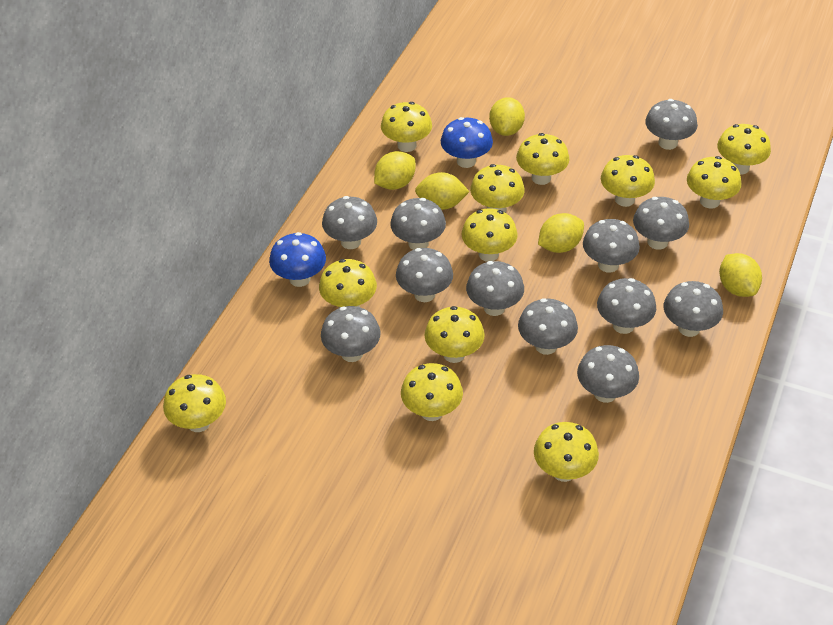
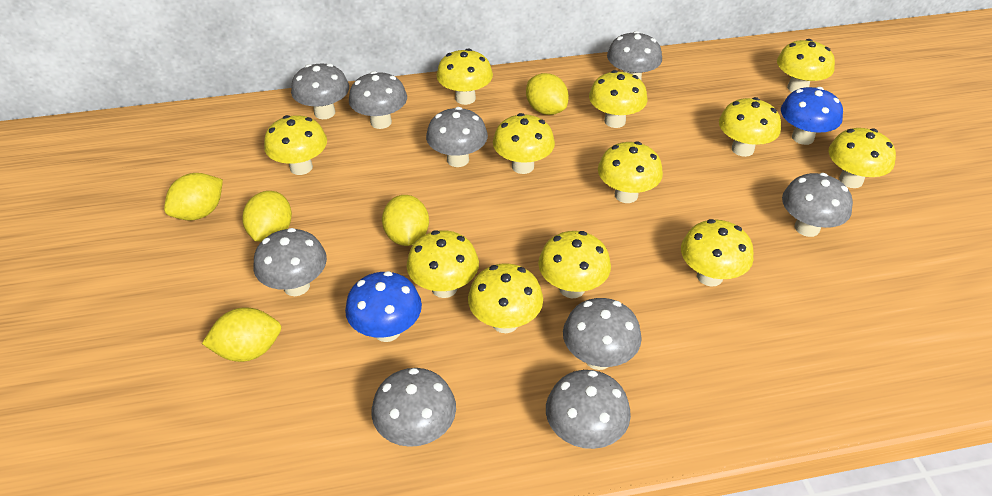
grey mushroom: 12 -> 9

